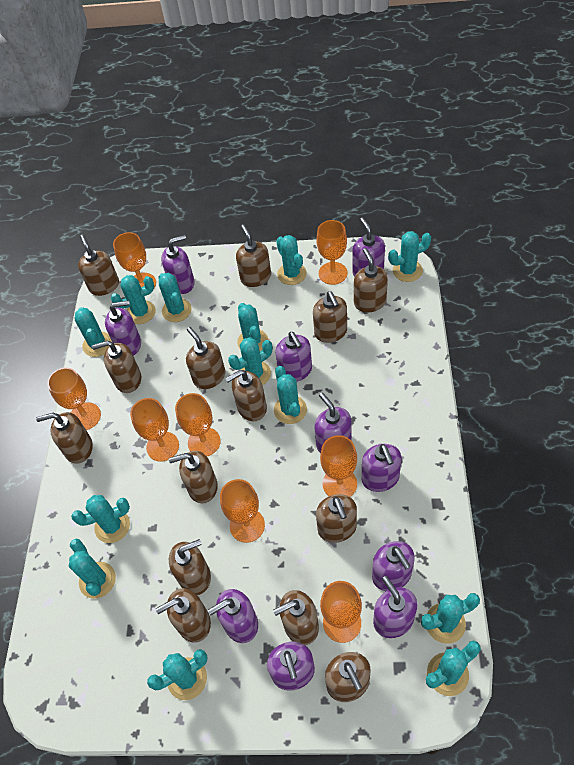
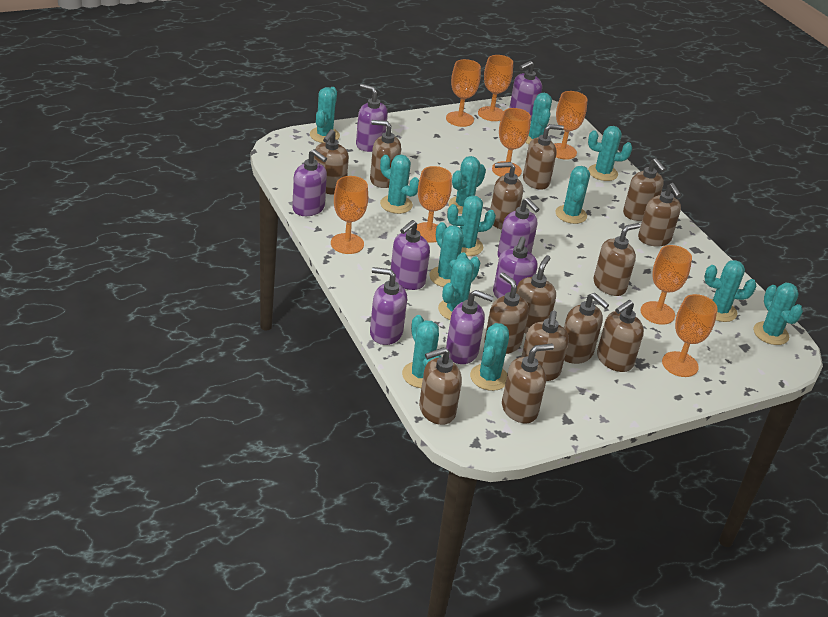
purple soap dispenser: 10 -> 8

